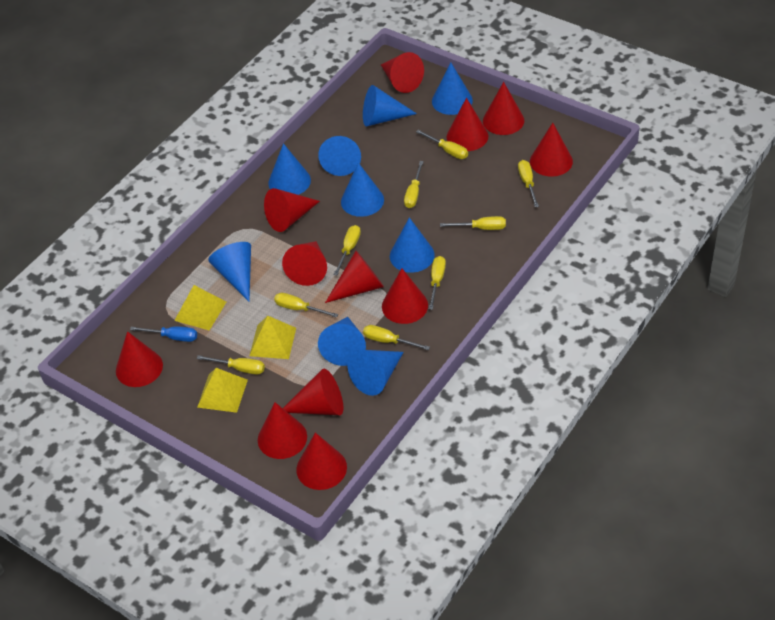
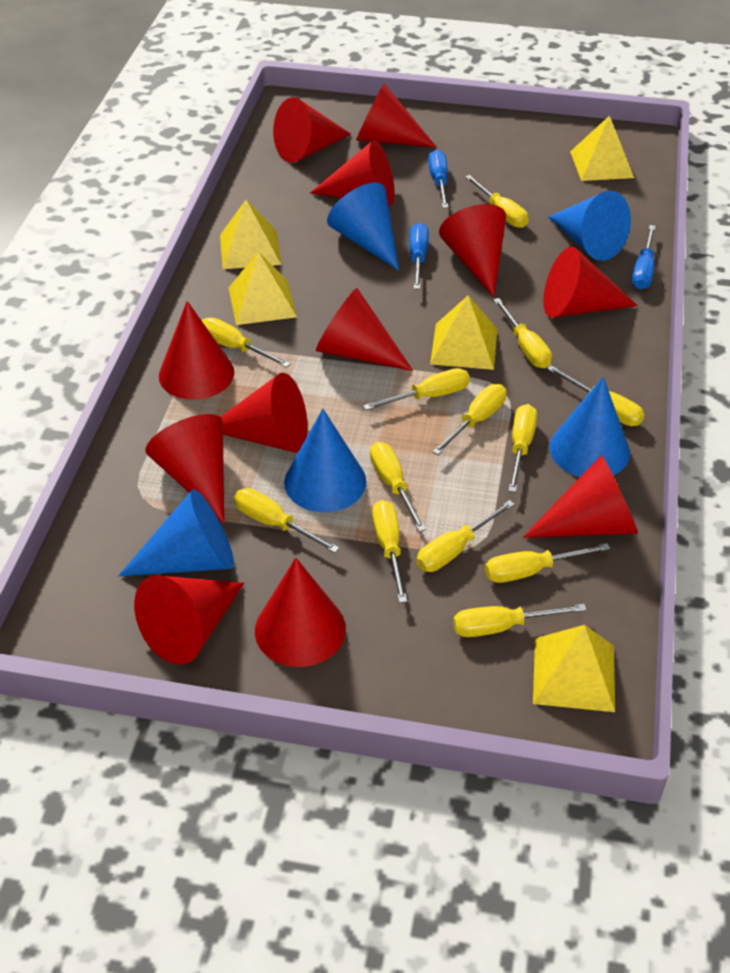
blue cone: 9 -> 5
blue screwdriver: 1 -> 3
yellow pyramid: 3 -> 5
yellow screwdriver: 9 -> 13

